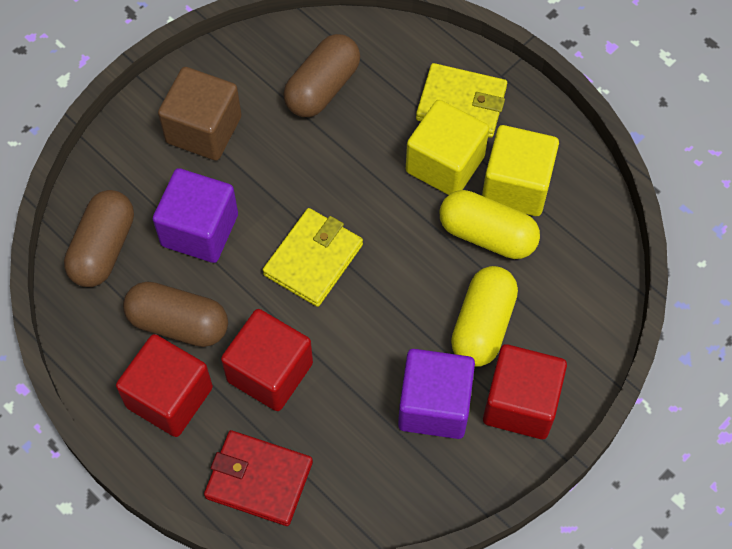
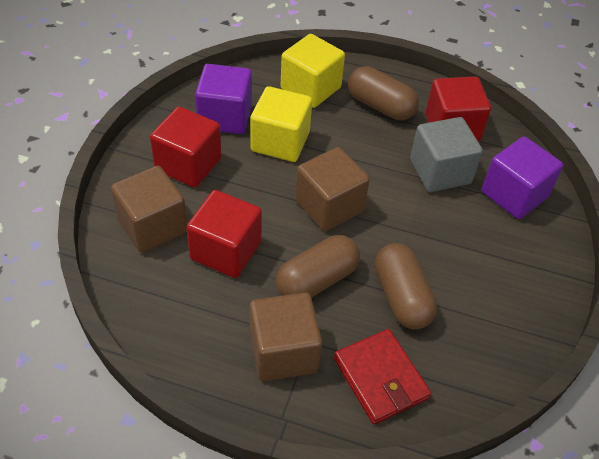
brown cube: 1 -> 3
grey cube: 0 -> 1
yellow capsule: 2 -> 0
yellow wallet: 2 -> 0

